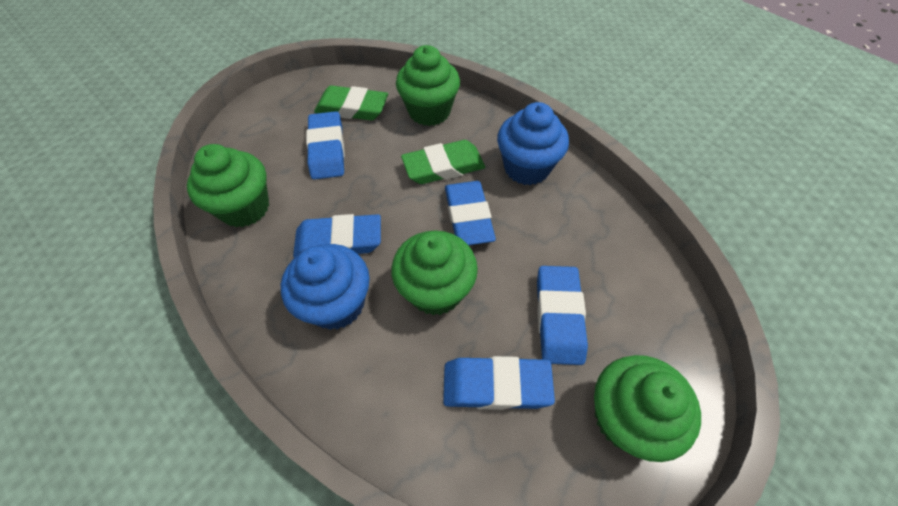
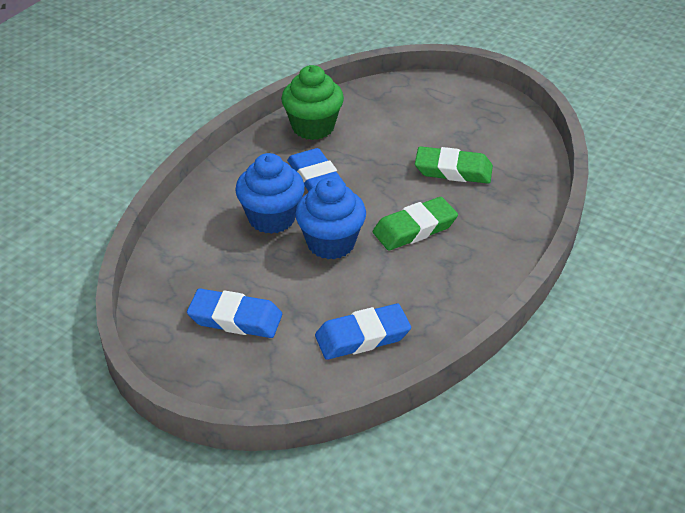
blue eraser: 5 -> 3
green cupcake: 4 -> 1

